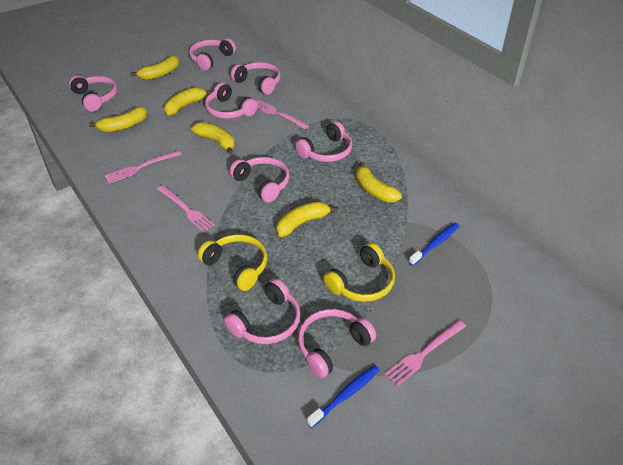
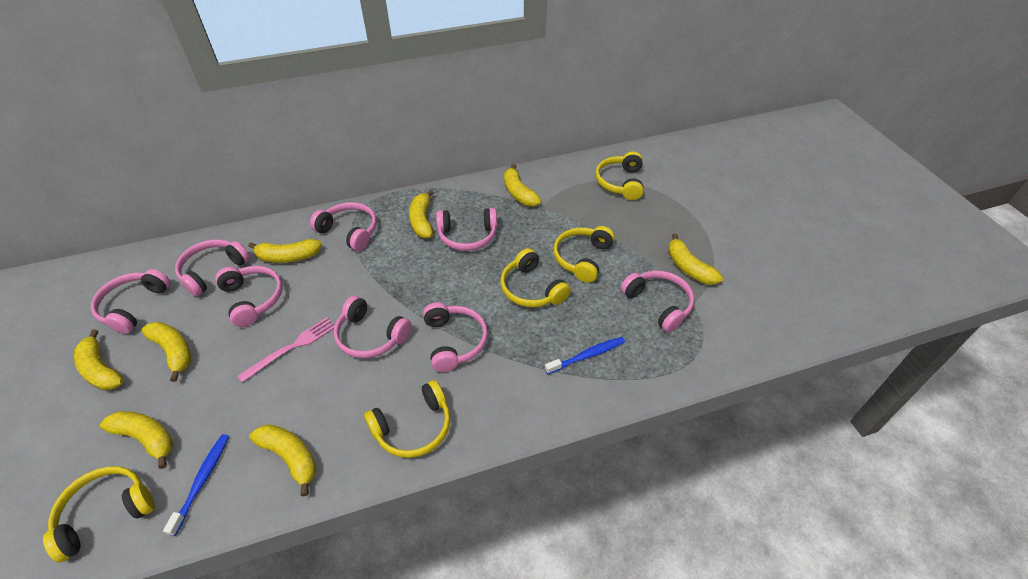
pink fork: 4 -> 1
yellow banana: 6 -> 8
yellow headphones: 2 -> 5

